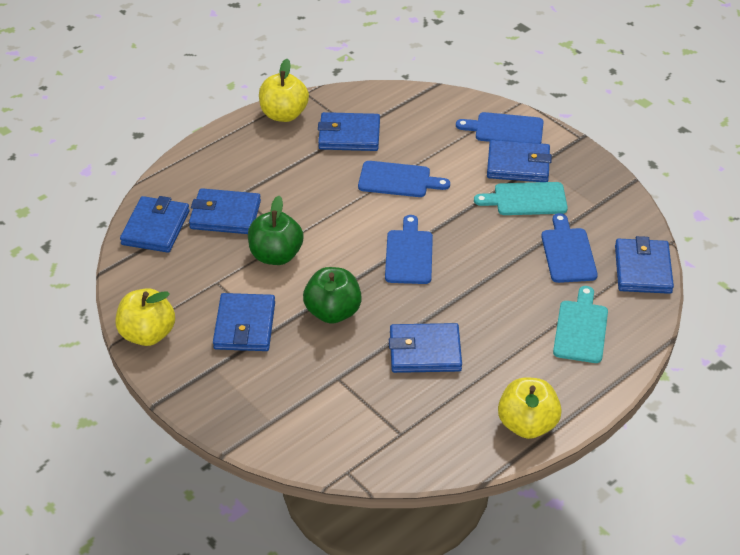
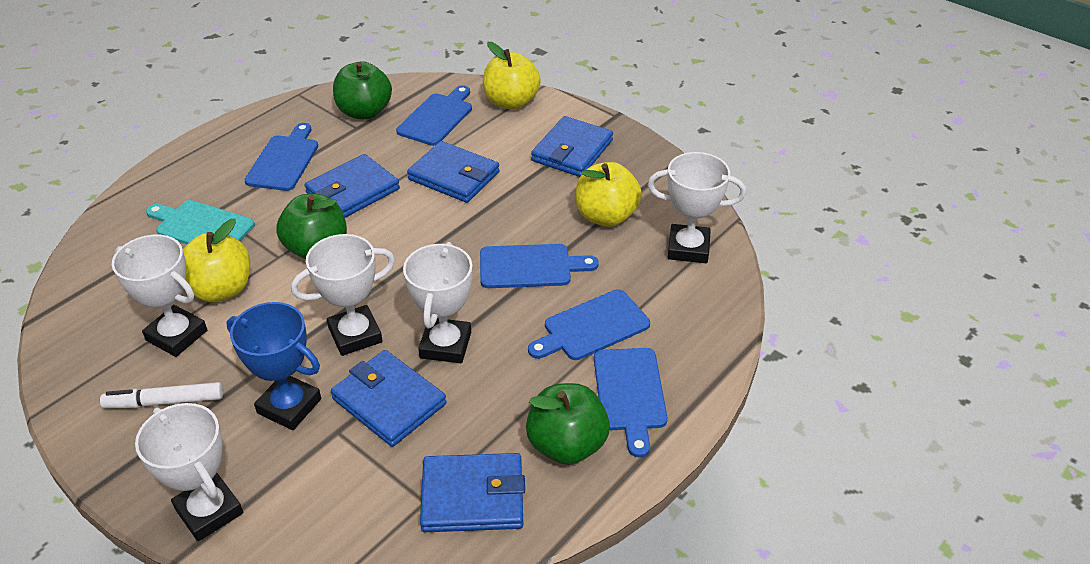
blue cutting board: 4 -> 5
blue trophy: 0 -> 1
blue wallet: 7 -> 5
green apple: 2 -> 3
turquoise cutting board: 2 -> 1
white marker: 0 -> 1
white trophy: 0 -> 5

